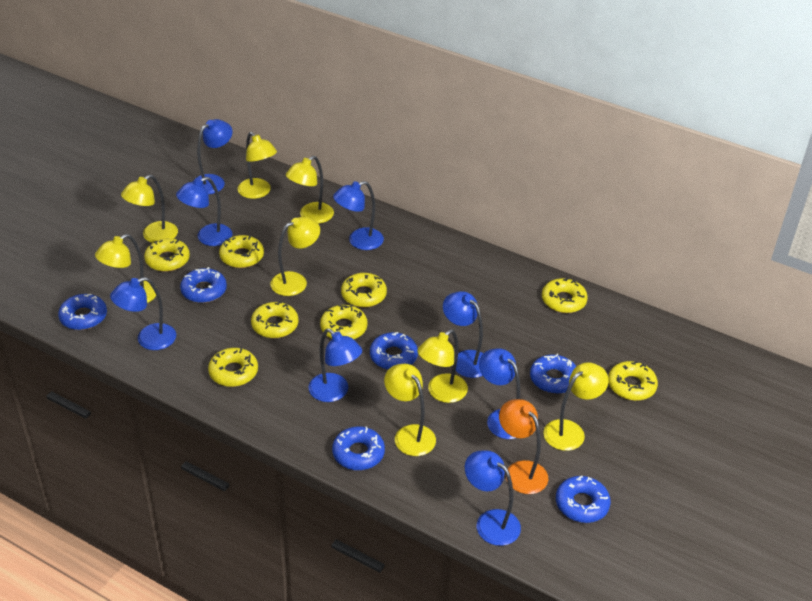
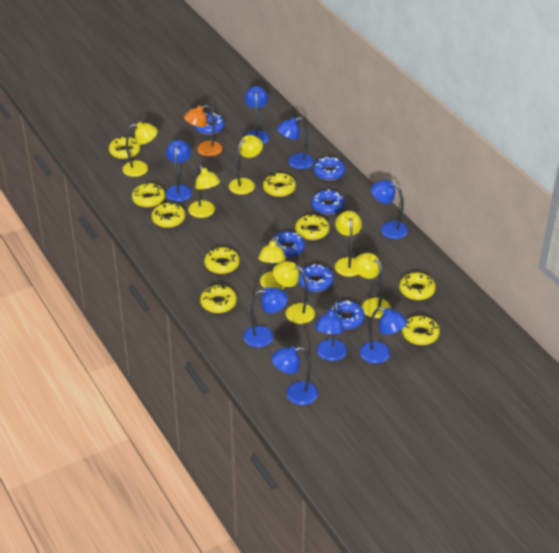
yellow donut: 8 -> 9
yellow lamp: 8 -> 7

